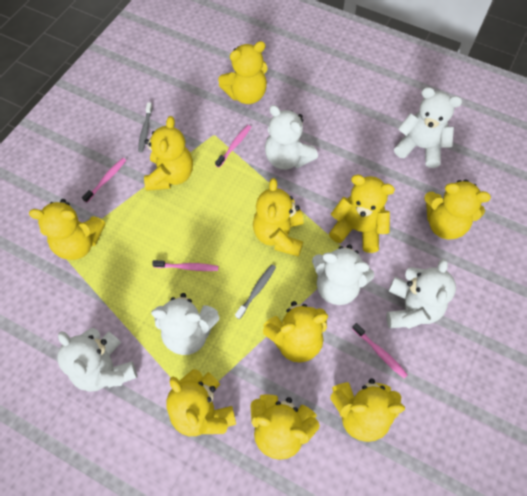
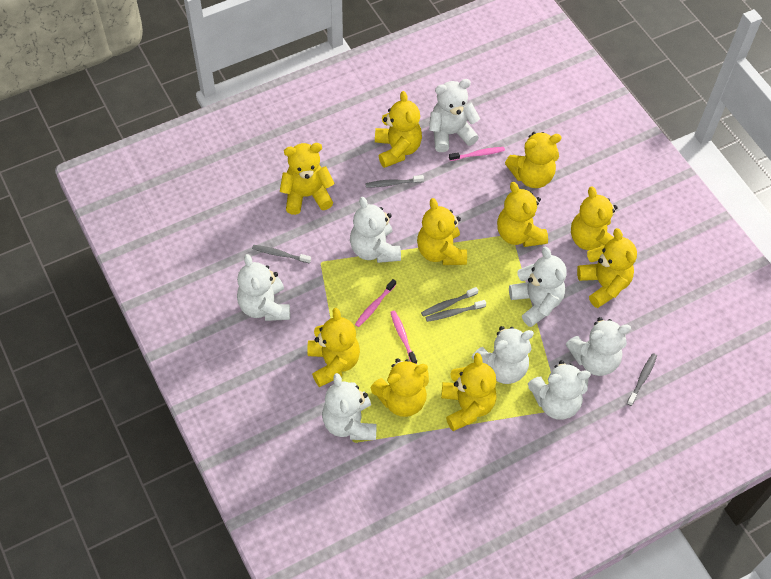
grey toothbrush: 2 -> 5
pink toothbrush: 4 -> 3
white teddy bear: 6 -> 8

